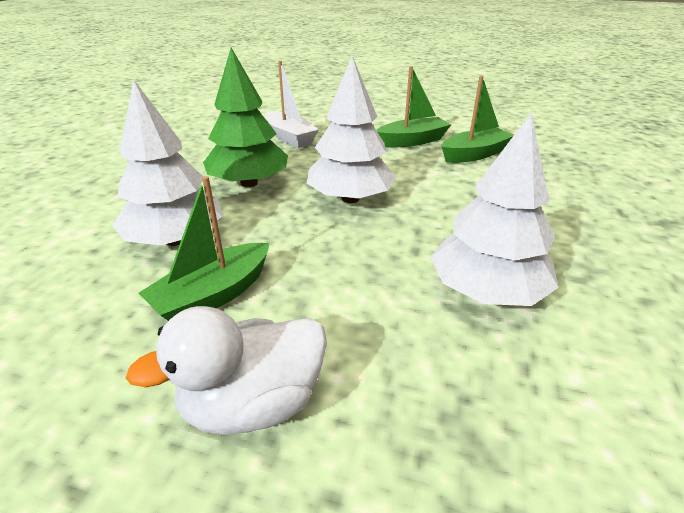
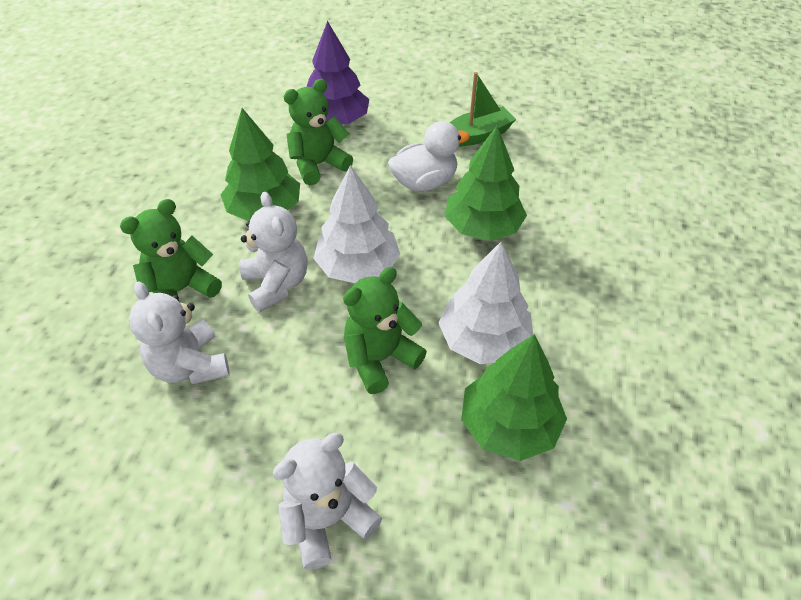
green boat: 3 -> 1
green teddy bear: 0 -> 3
green tree: 1 -> 3
purple tree: 0 -> 1
white boat: 1 -> 0
white teddy bear: 0 -> 3
white tree: 3 -> 2

